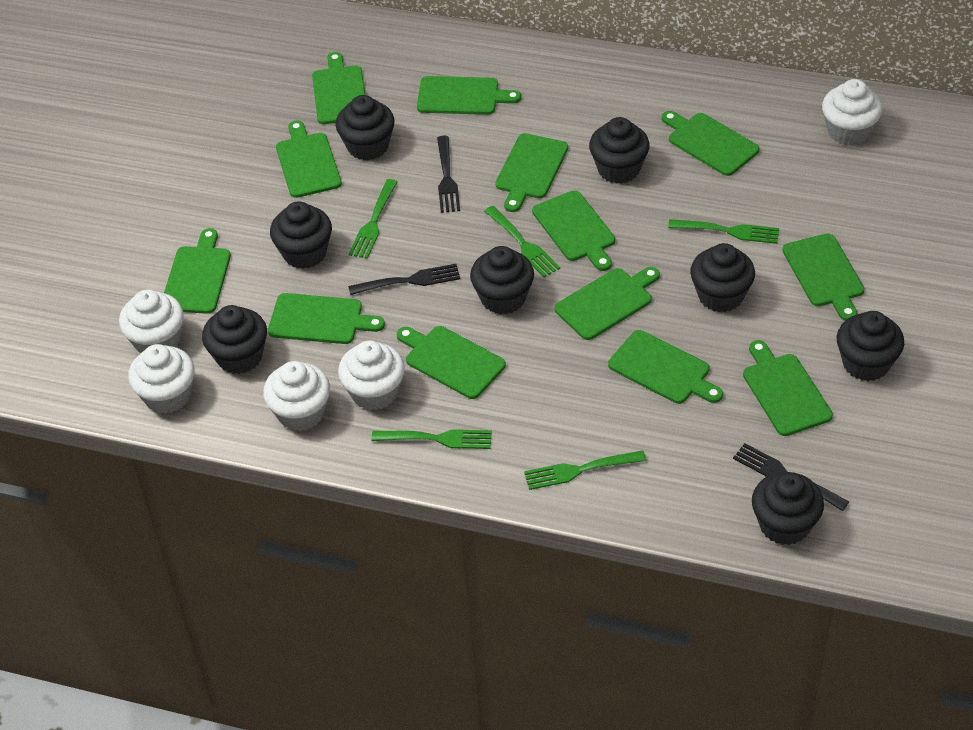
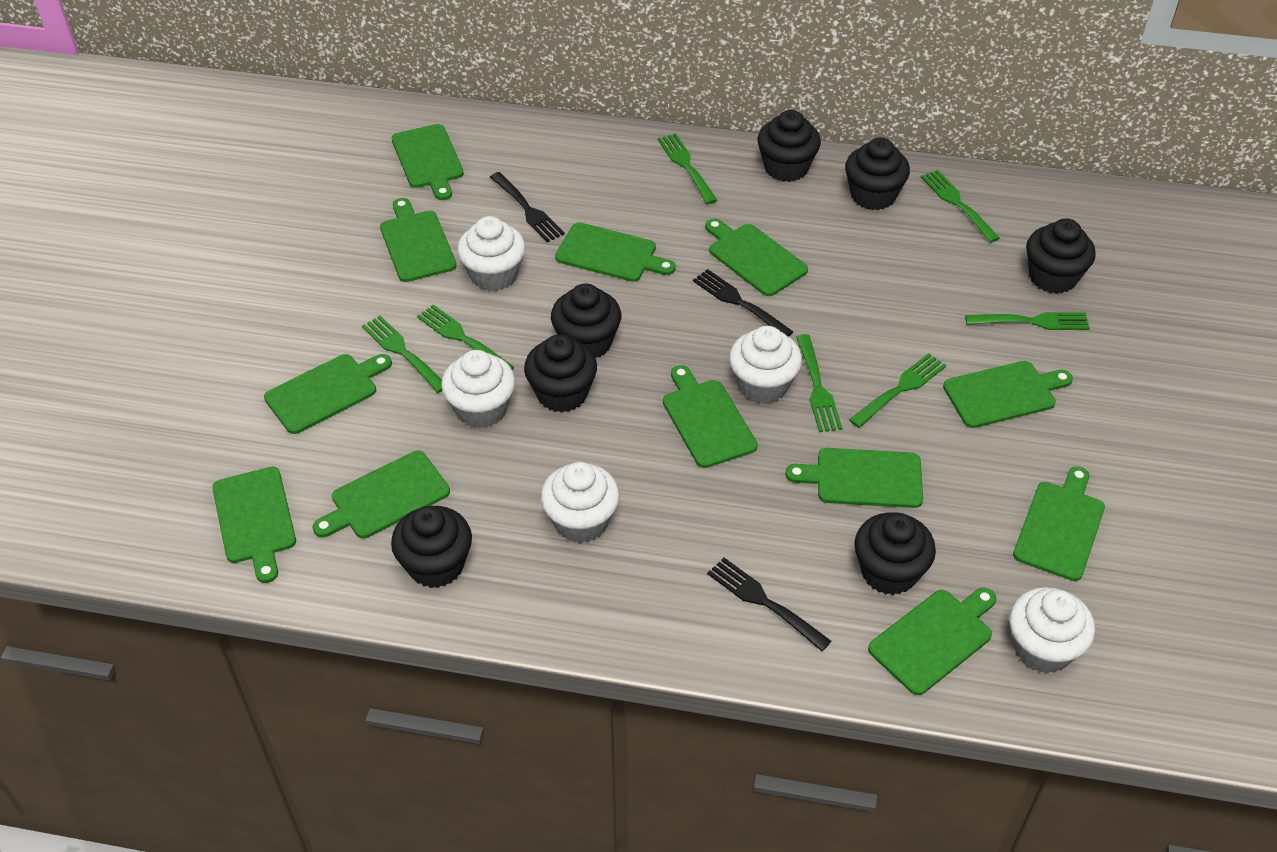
black cupcake: 8 -> 7
green cutting board: 13 -> 12
green fork: 5 -> 7

